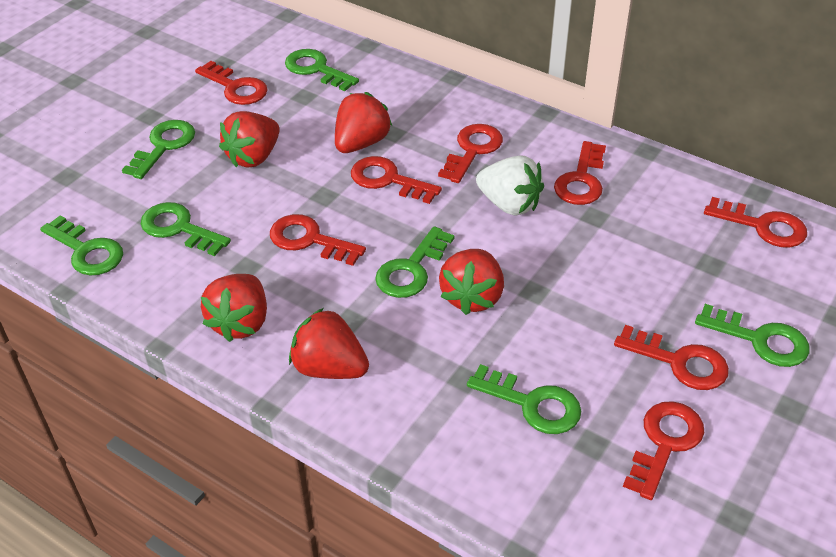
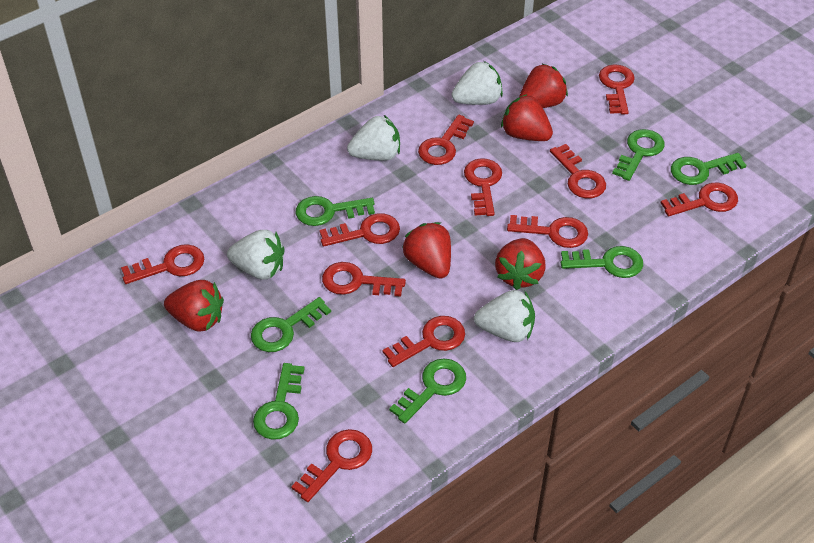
red key: 8 -> 11
white strawberry: 1 -> 4

